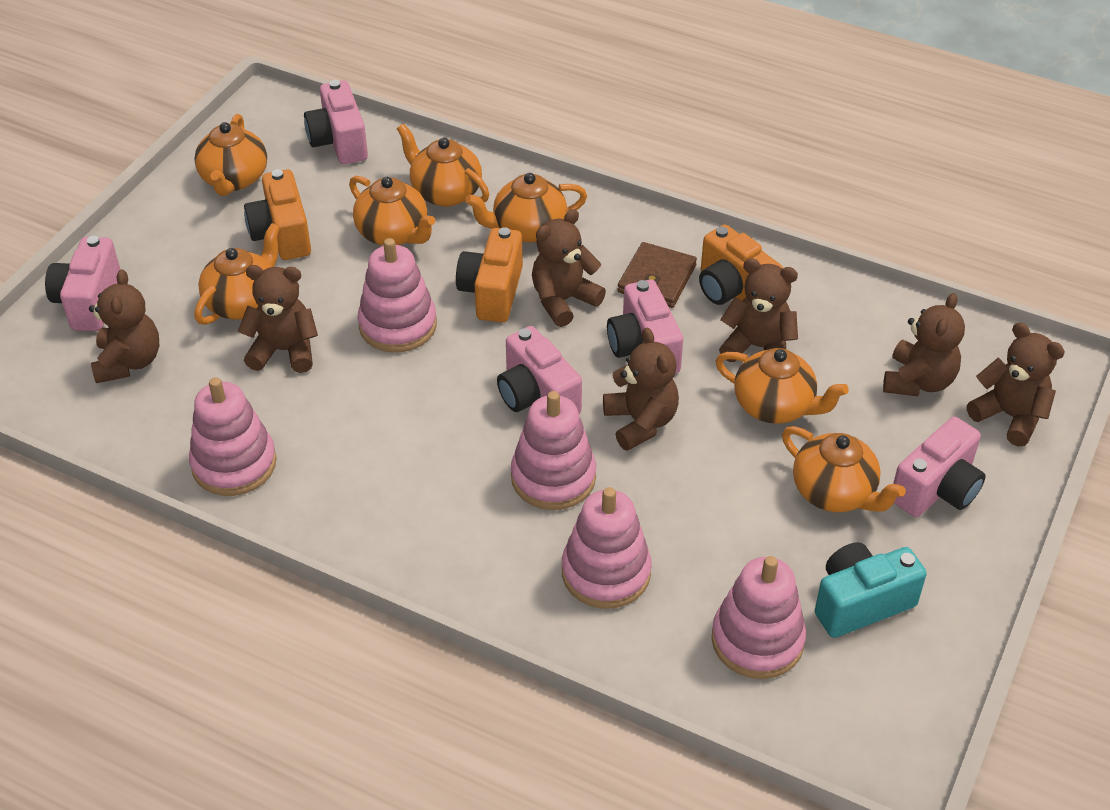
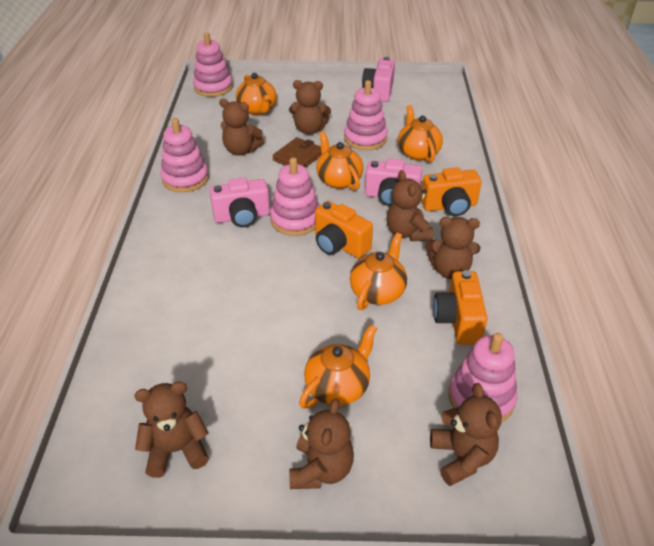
orange teapot: 7 -> 5
pink camera: 5 -> 3
turquoise camera: 1 -> 0

